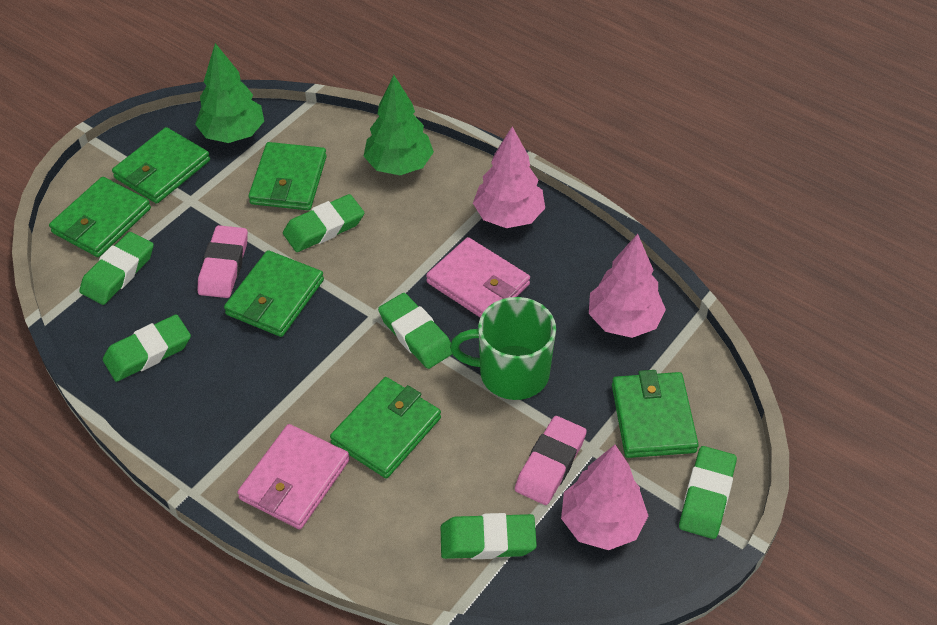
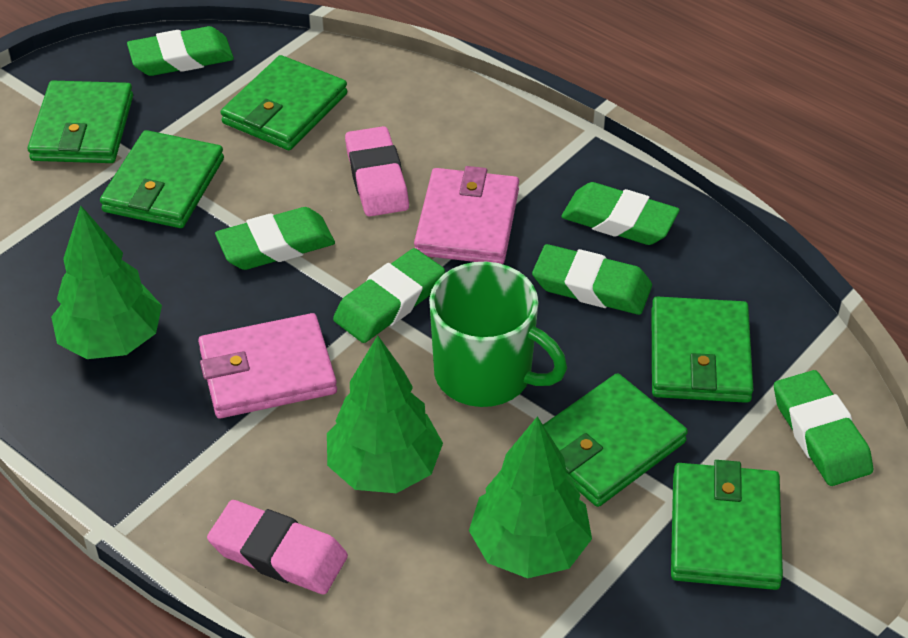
green tree: 2 -> 3
pink tree: 3 -> 0

